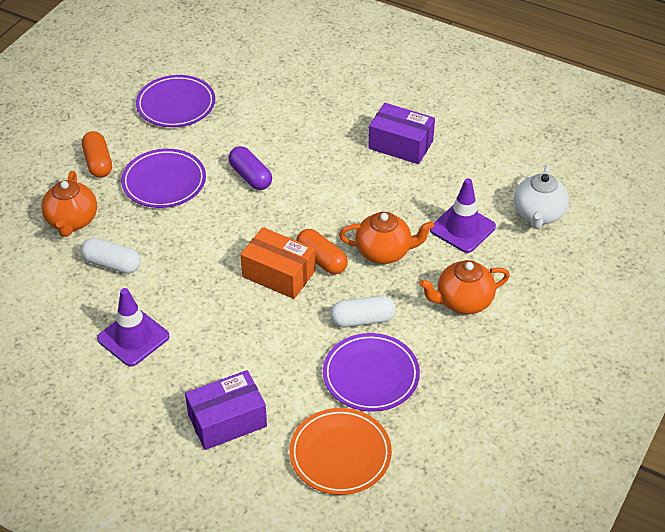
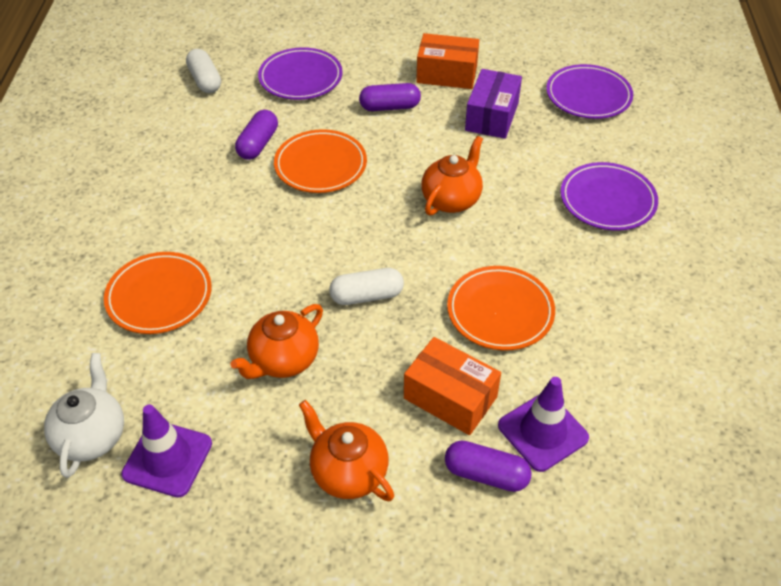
orange box: 1 -> 2
orange capsule: 2 -> 0
orange plate: 1 -> 3
purple box: 2 -> 1
purple capsule: 1 -> 3

